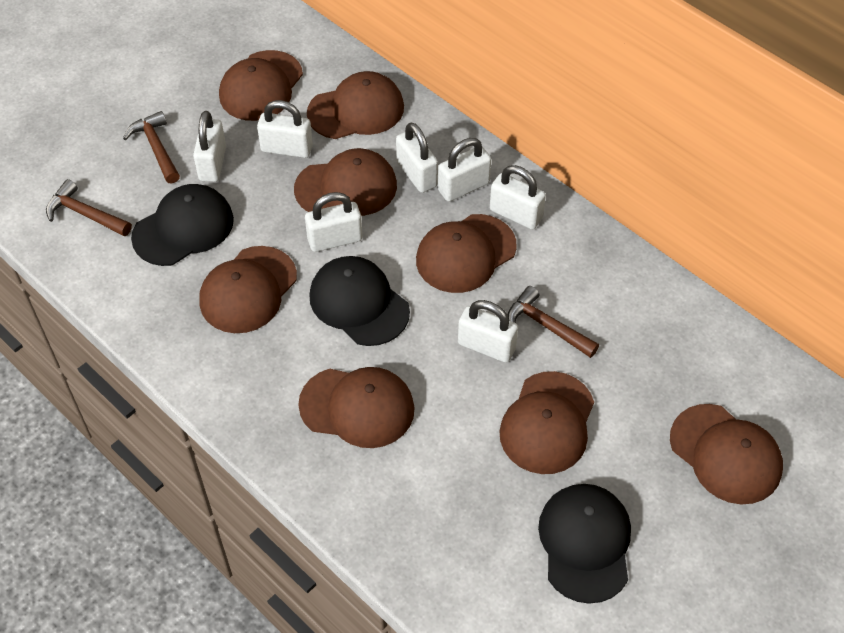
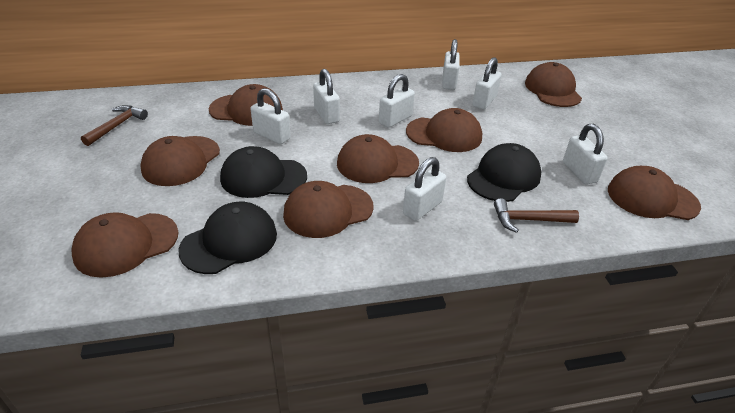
brown hammer: 3 -> 2

